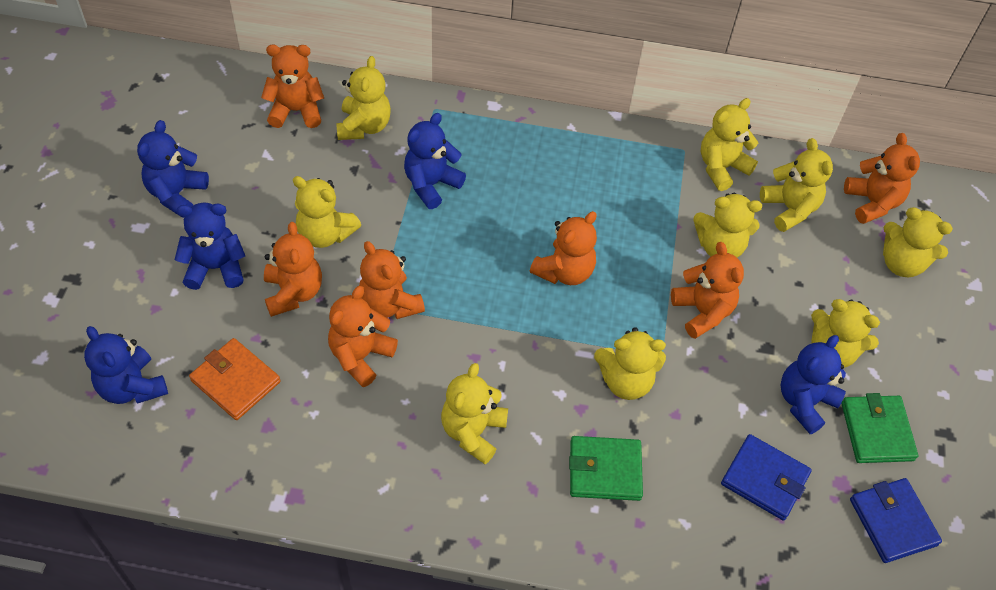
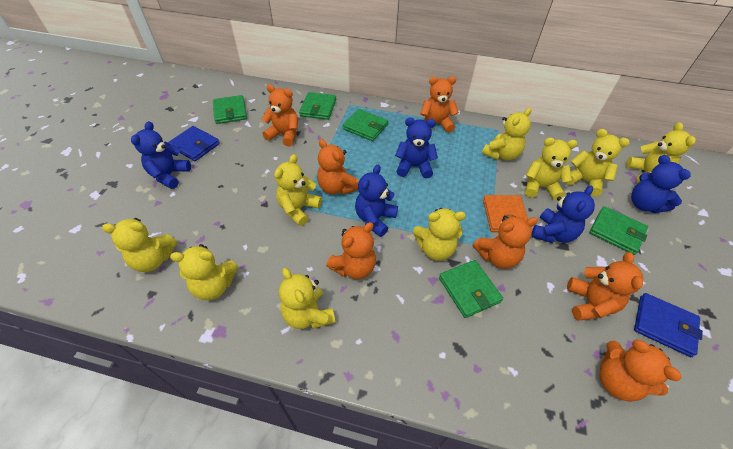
green wallet: 2 -> 5

